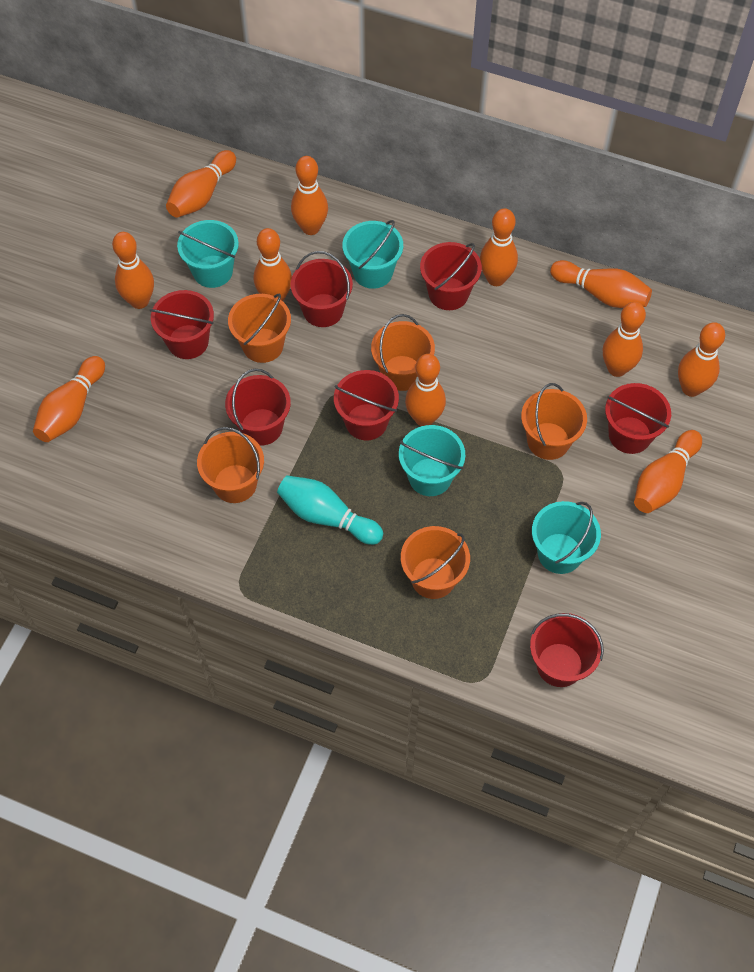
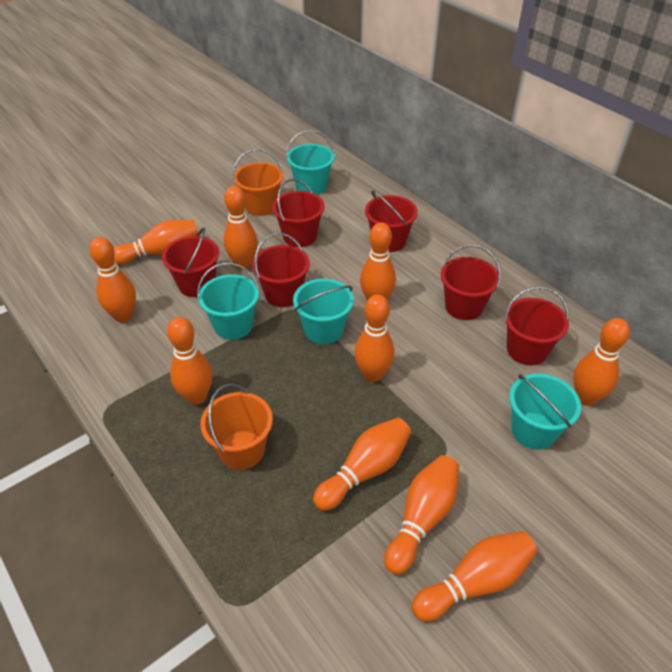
orange bowling pin: 11 -> 10
orange bucket: 5 -> 2
red bucket: 7 -> 6
turquoise bowling pin: 1 -> 0

